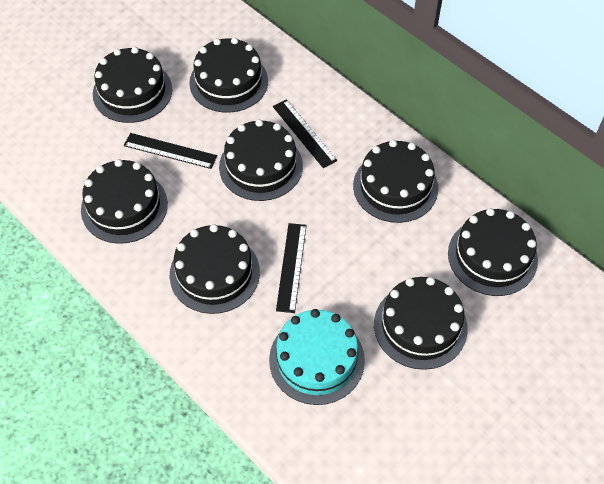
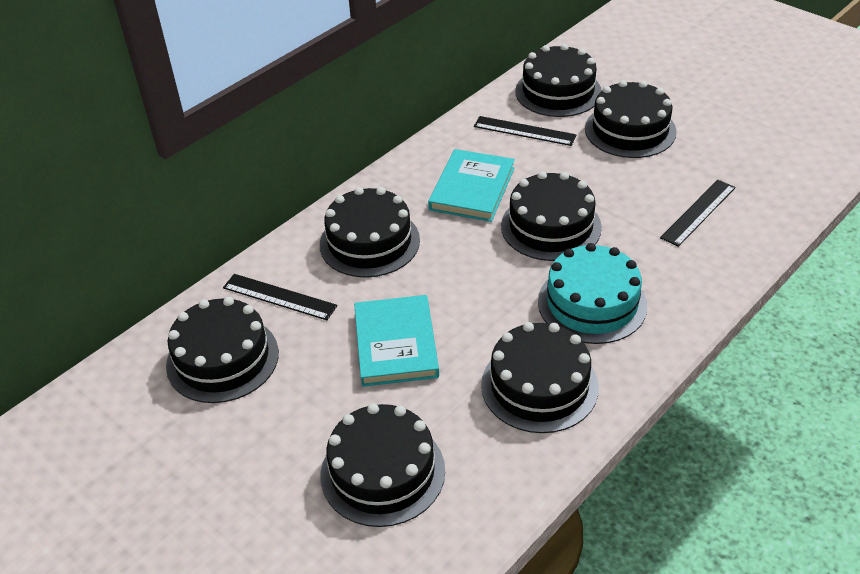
black cake: 8 -> 7
turquoise book: 0 -> 2

